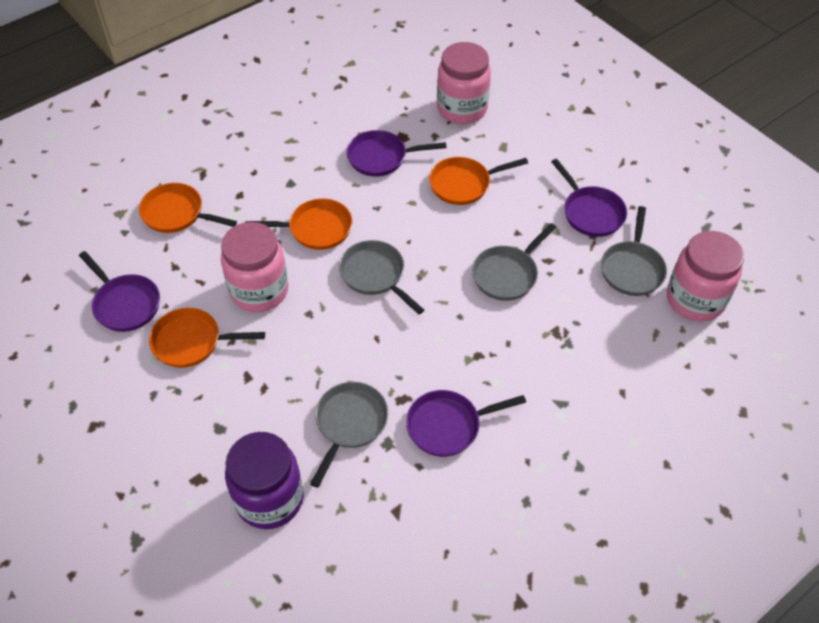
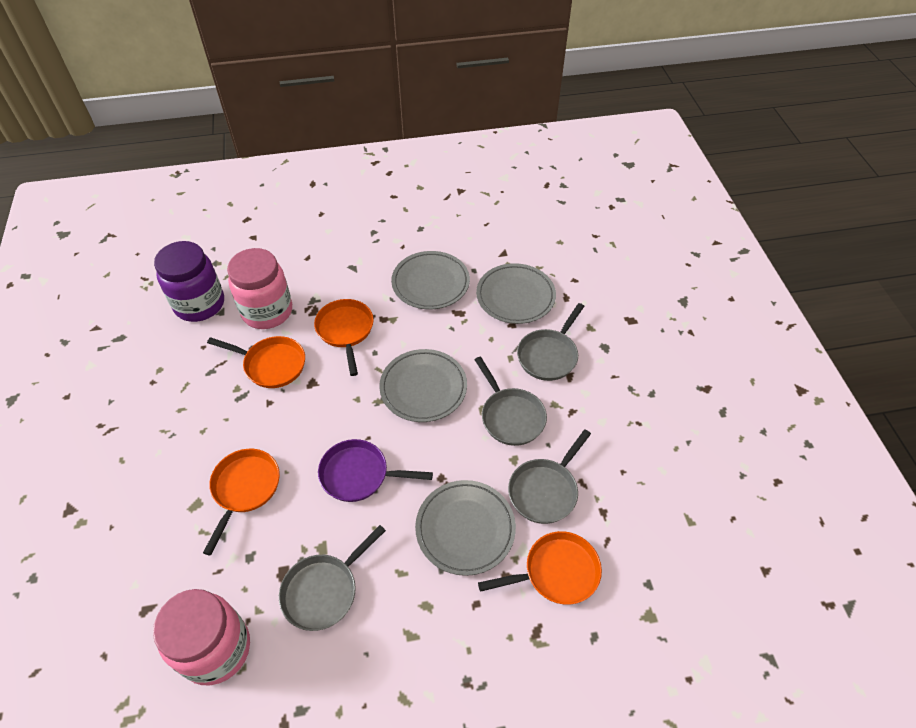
grey plate: 0 -> 4
pink jar: 3 -> 2
purple pan: 4 -> 1

